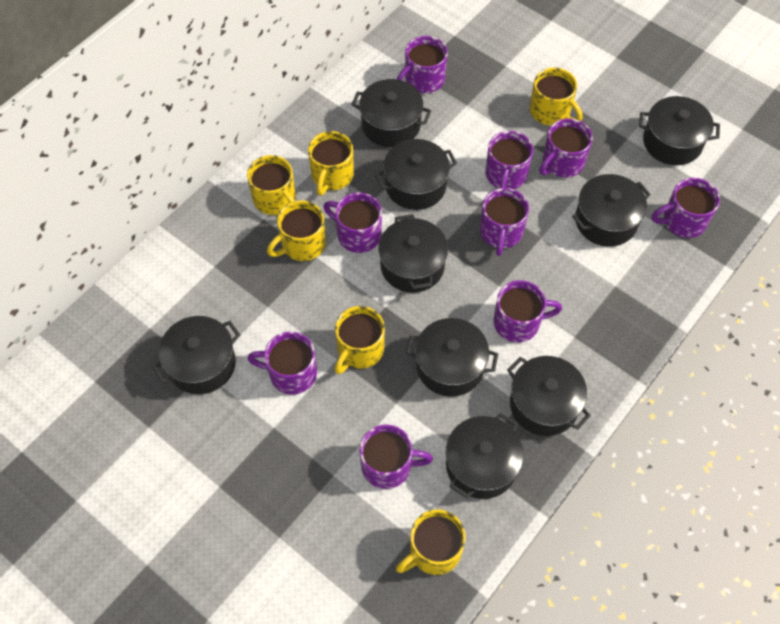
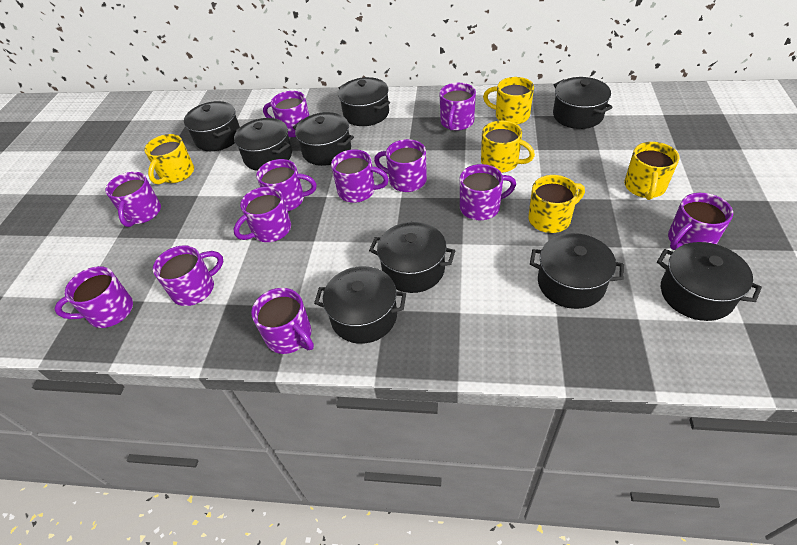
purple mug: 9 -> 12
yellow mug: 6 -> 5

